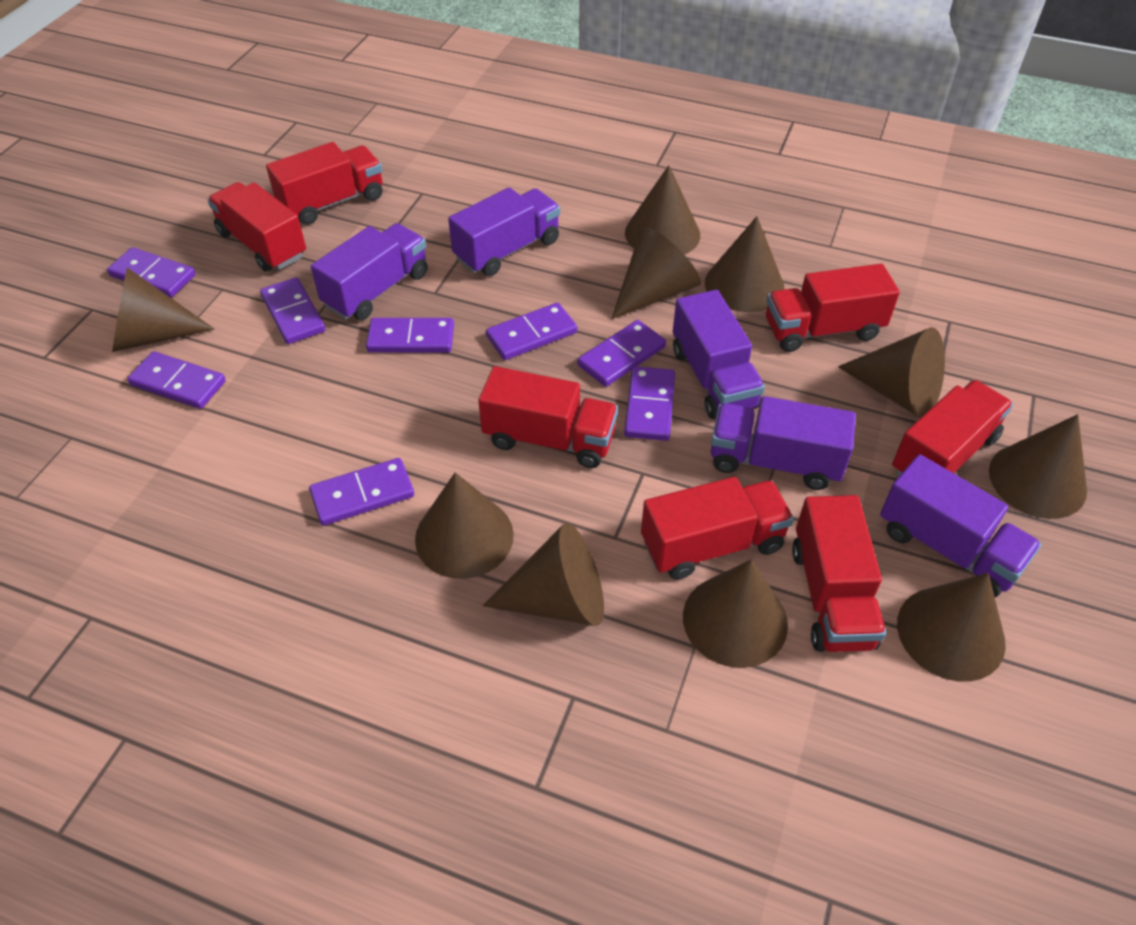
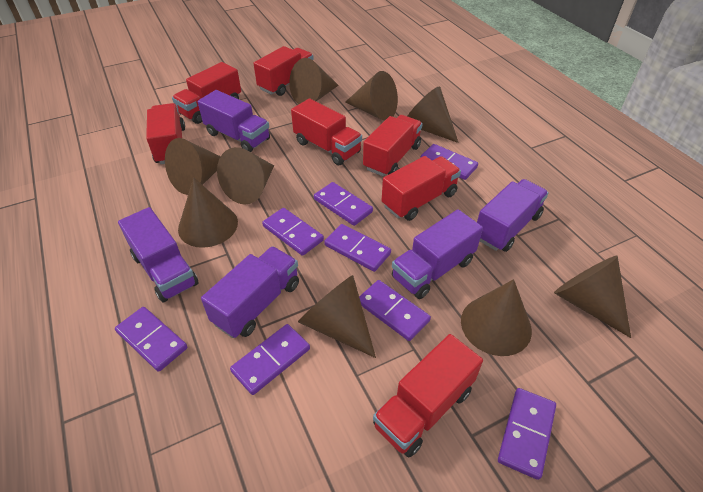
brown cone: 10 -> 9

